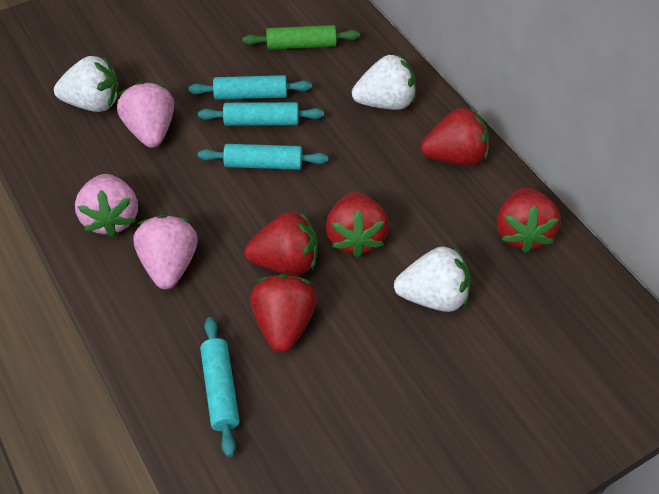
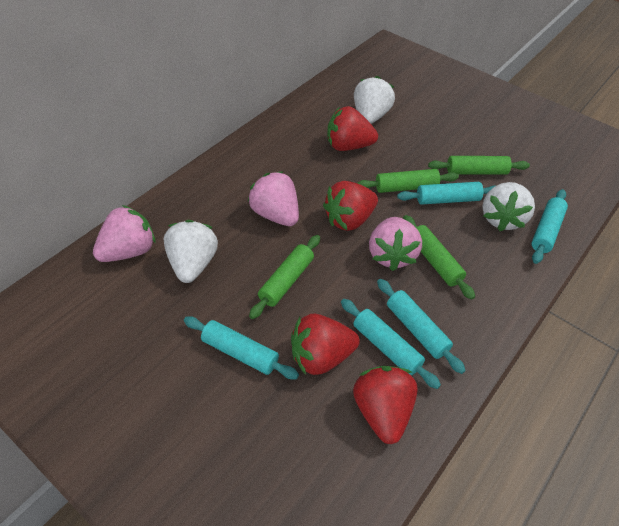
green rolling pin: 1 -> 4
red strawberry: 5 -> 4
turquoise rolling pin: 4 -> 5

